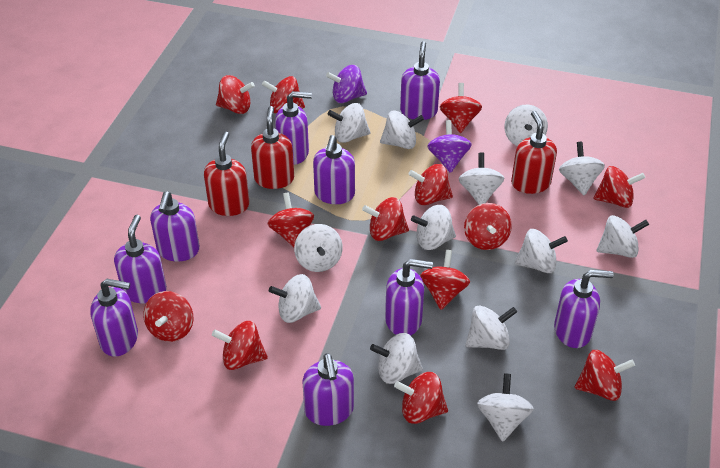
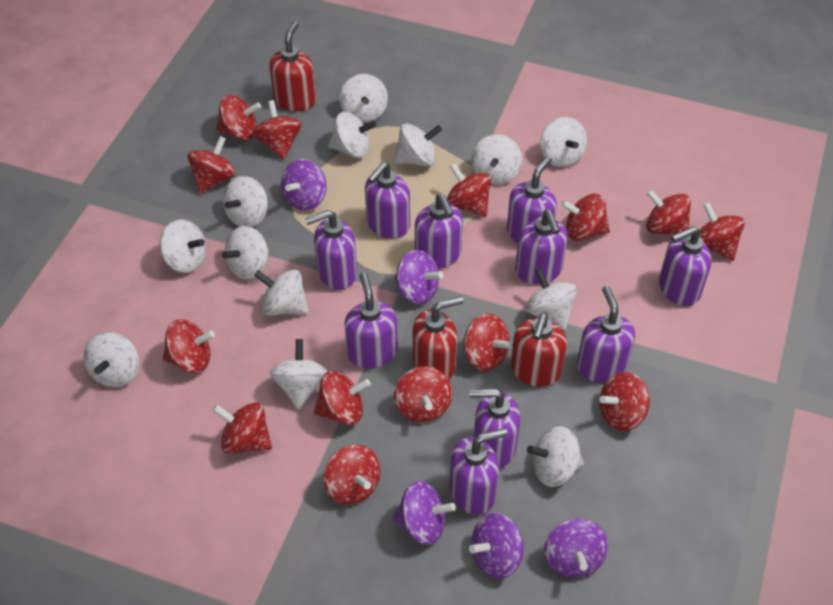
purple soap dispenser: 9 -> 10
purple spinning top: 2 -> 5
red spinning top: 13 -> 14

